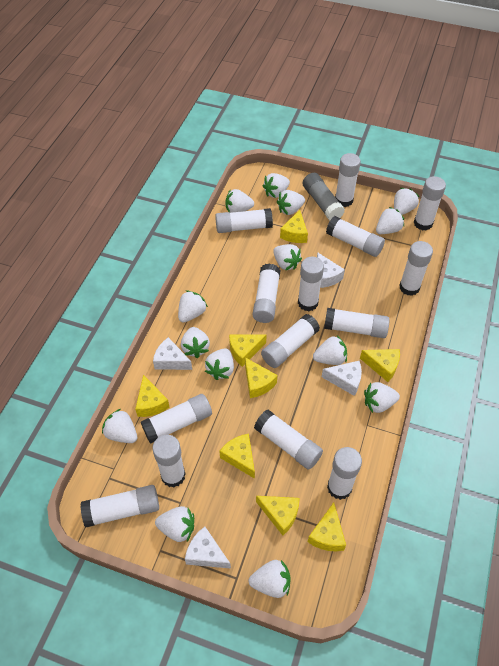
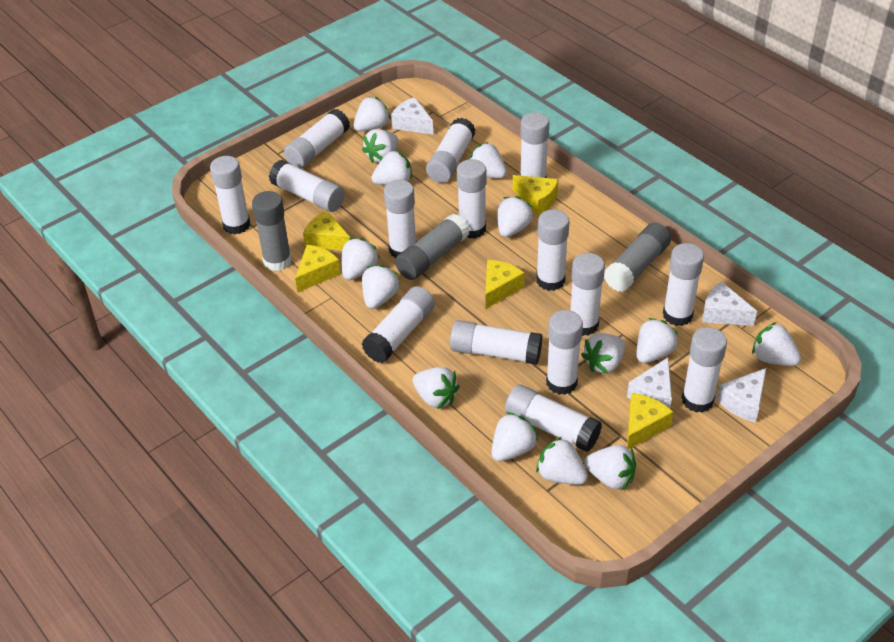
grey glue stick: 1 -> 3
white glue stick: 14 -> 15
yellow cheese: 8 -> 5

